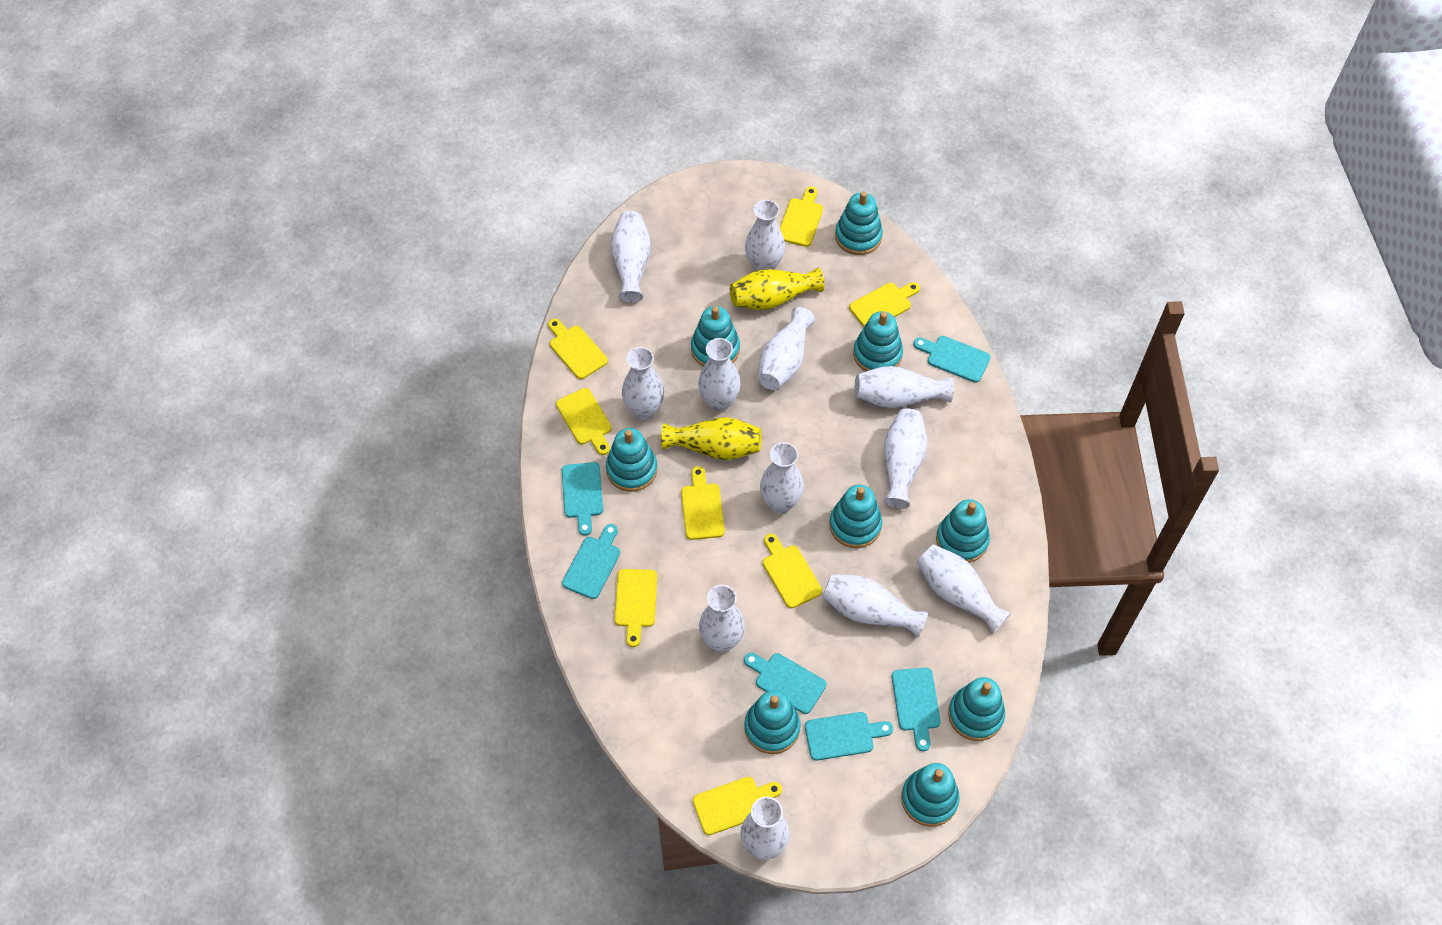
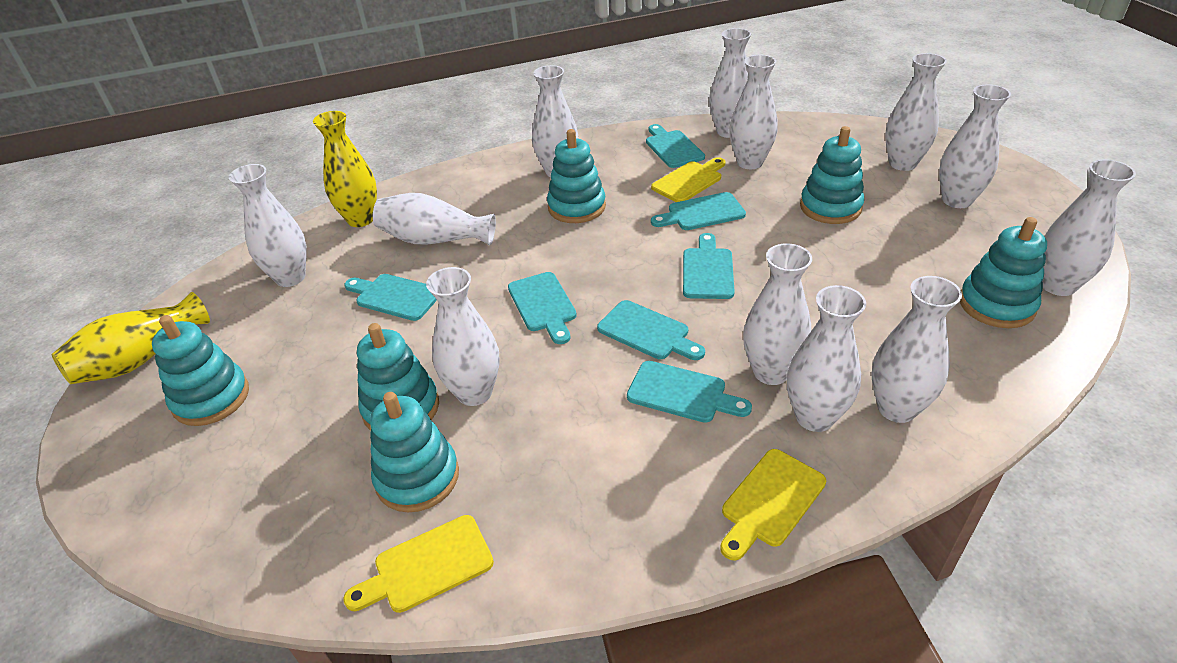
turquoise cutting board: 6 -> 7
turquoise stacking toy: 9 -> 6
yellow cutting board: 8 -> 3

